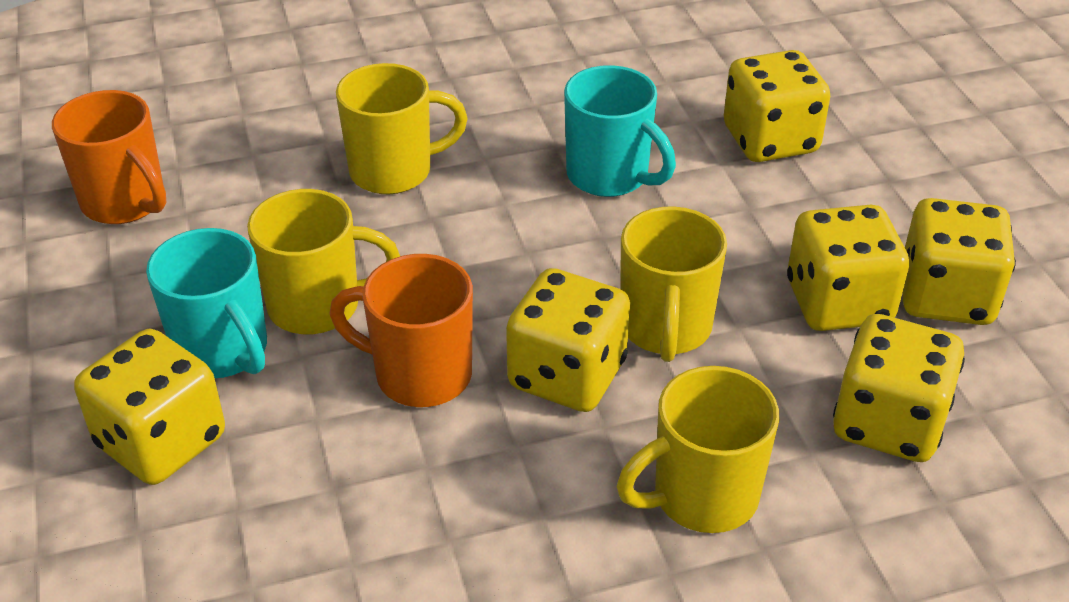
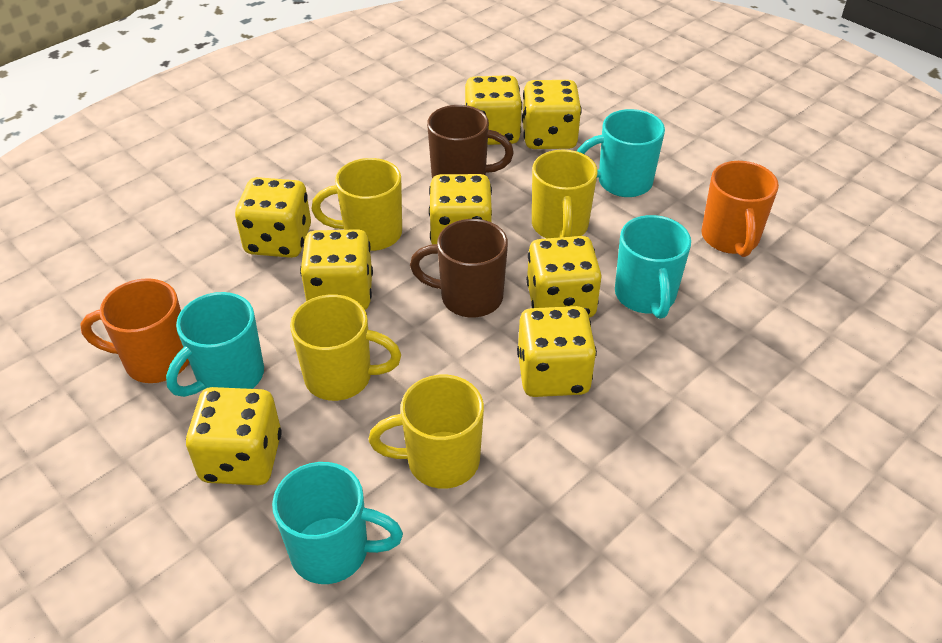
brown mug: 0 -> 2
turquoise mug: 2 -> 4
yellow dice: 6 -> 8

